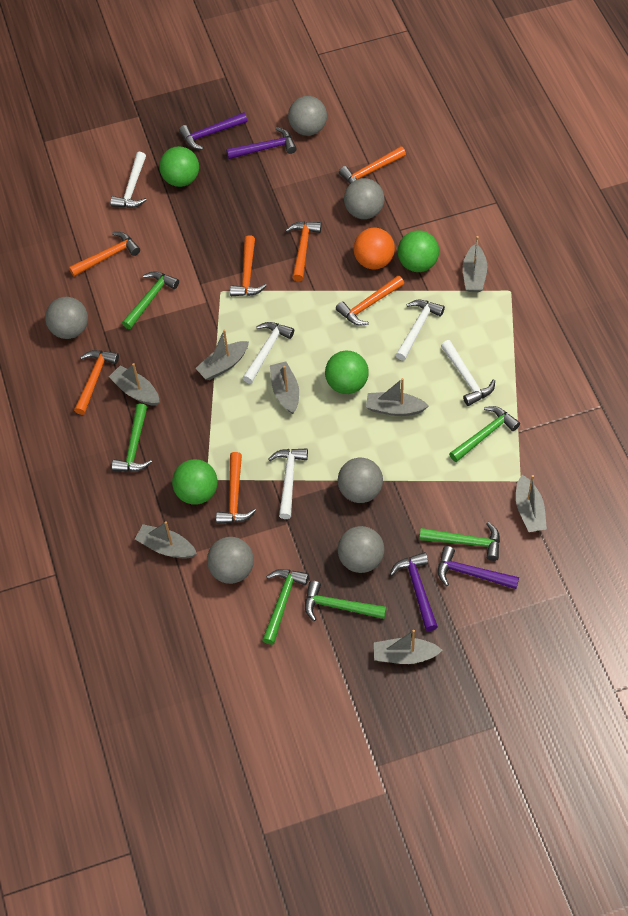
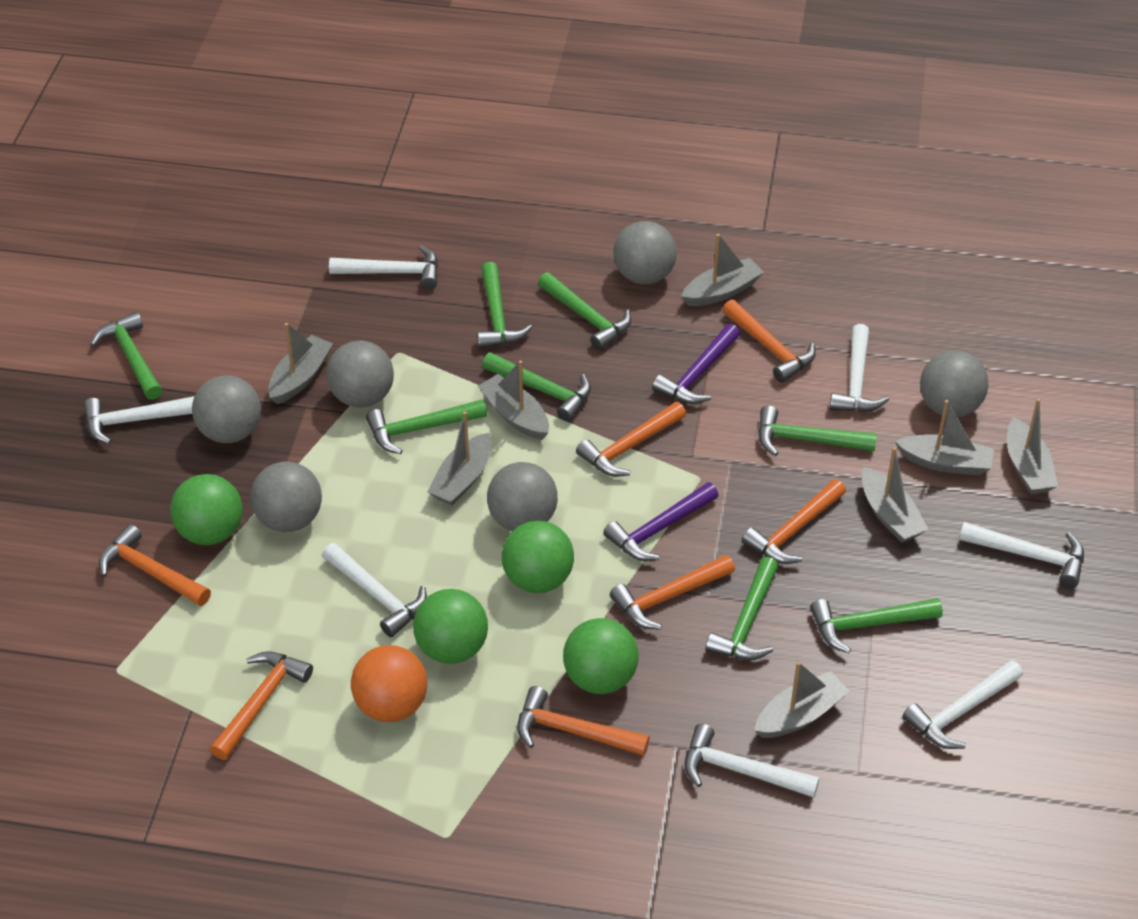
green hammer: 6 -> 8
purple hammer: 4 -> 2
white hammer: 5 -> 7

